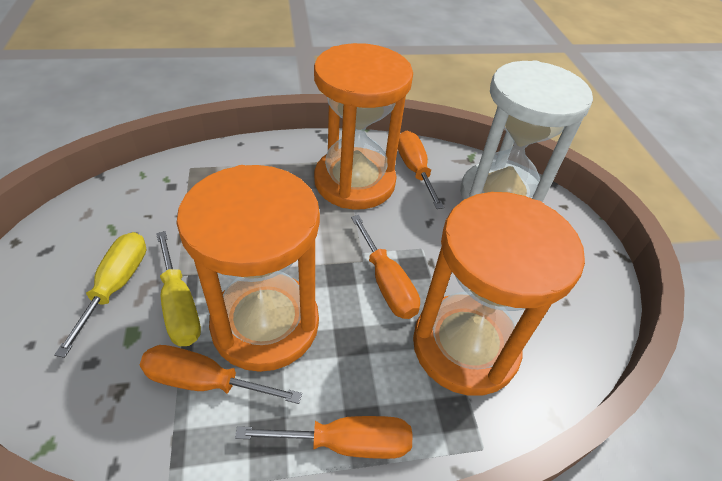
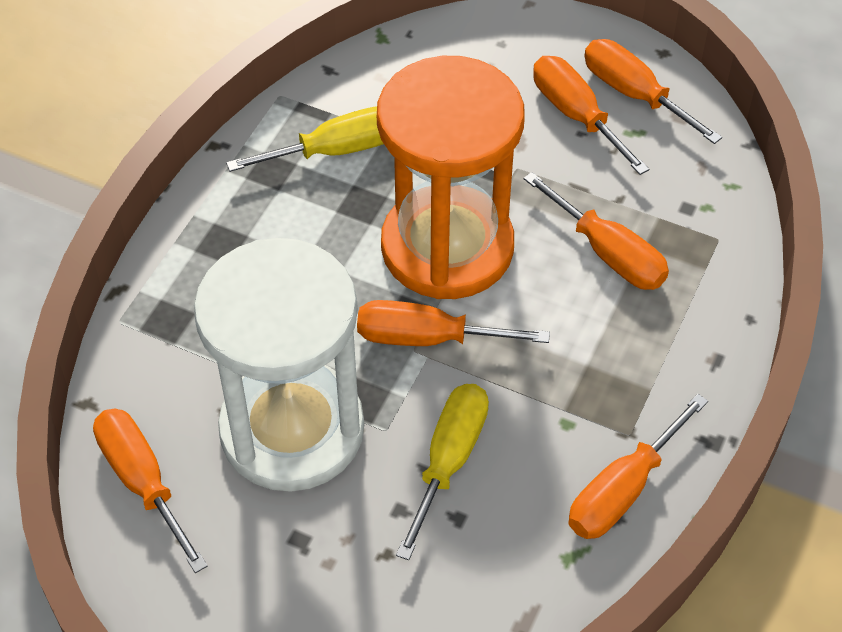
orange hourglass: 3 -> 1
orange screwdriver: 4 -> 6

